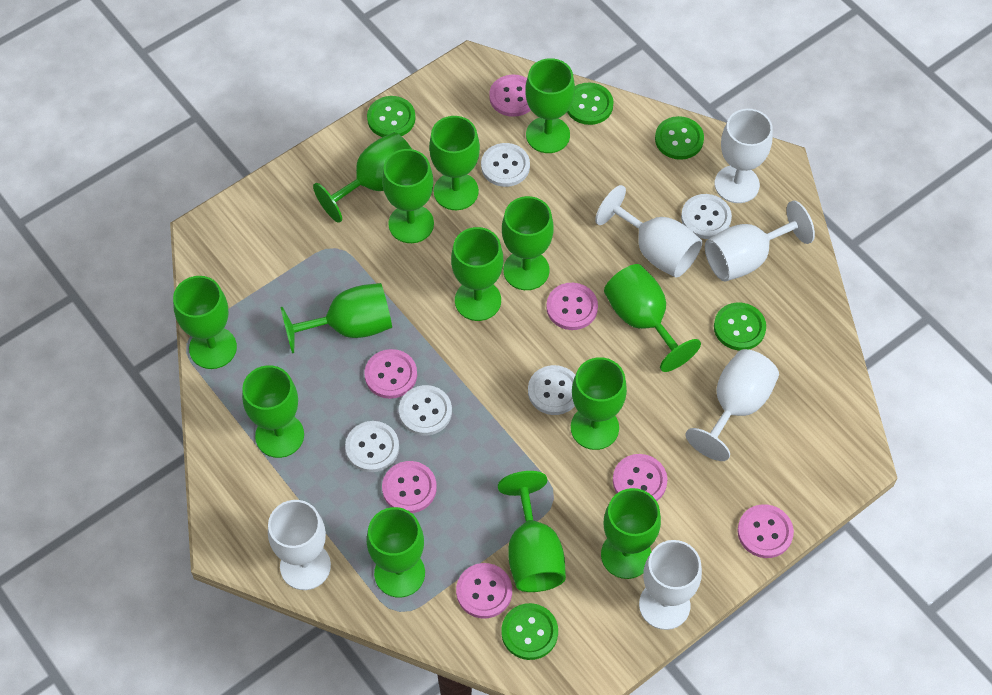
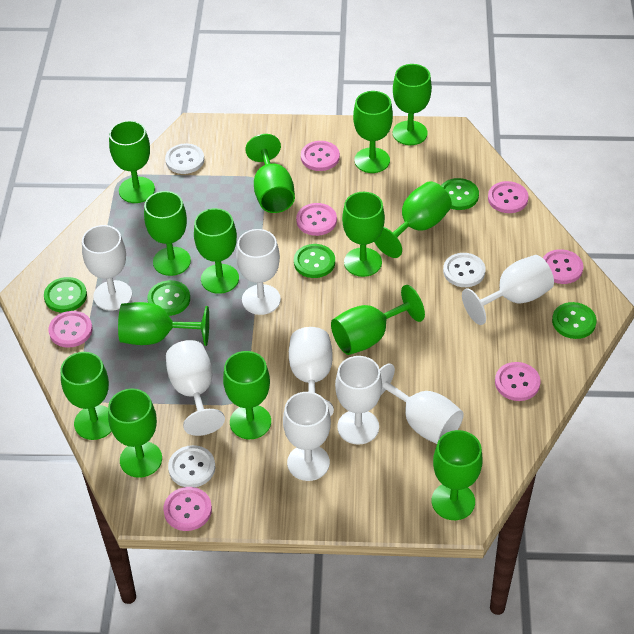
white button: 5 -> 3
white goblet: 6 -> 8

